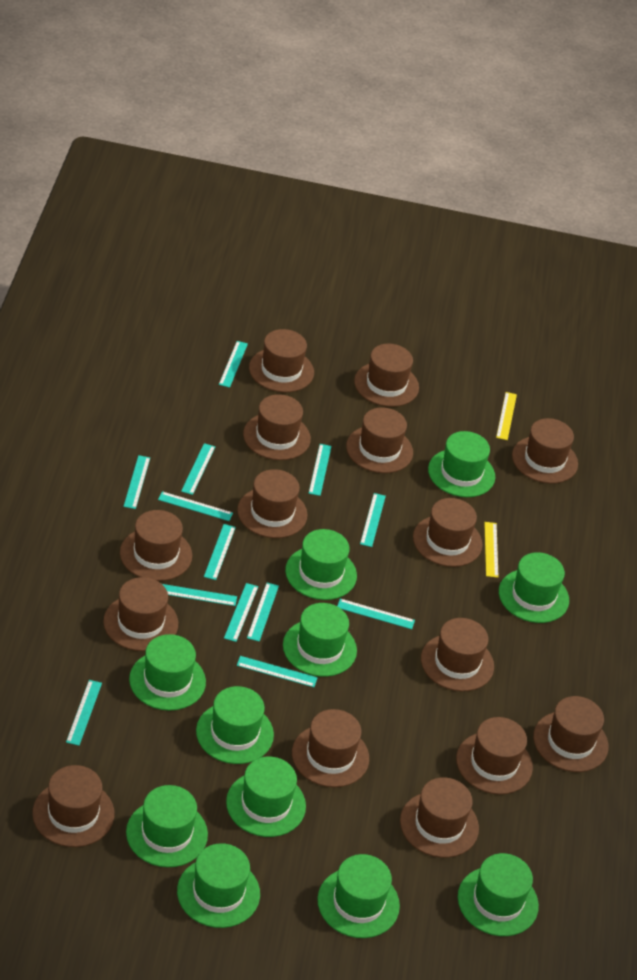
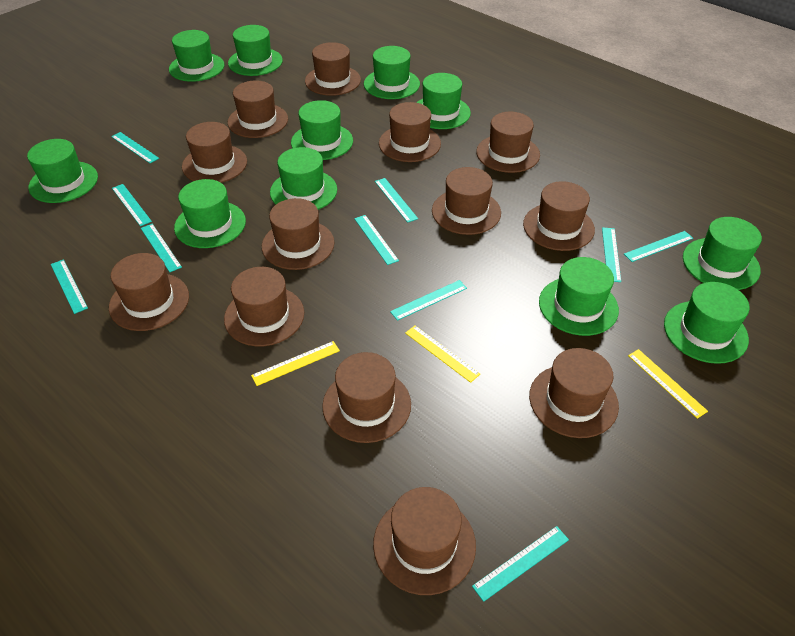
brown hat: 15 -> 13
turquoise ruler: 13 -> 10
yellow ruler: 2 -> 3

